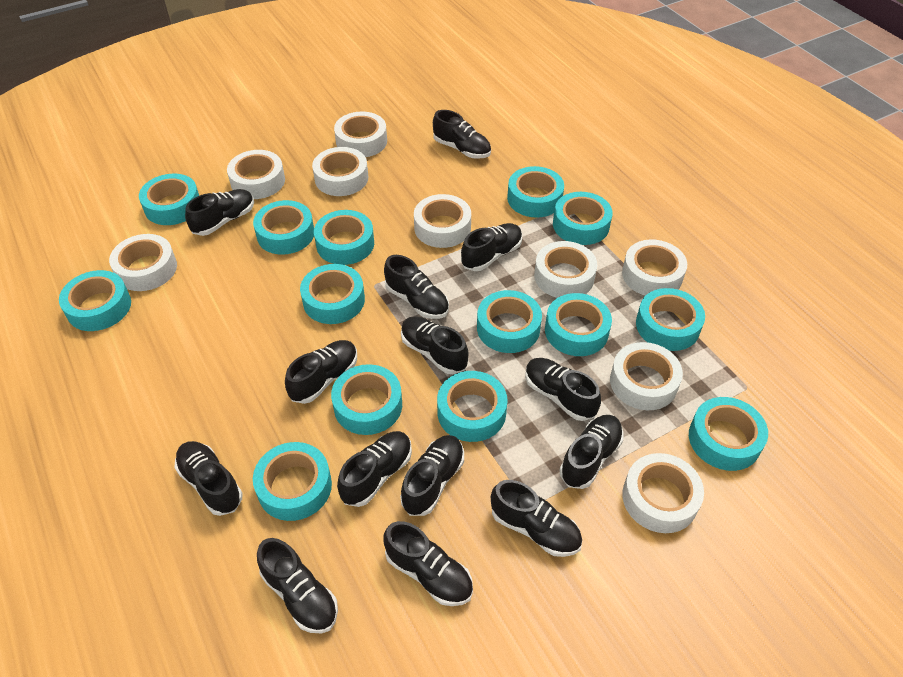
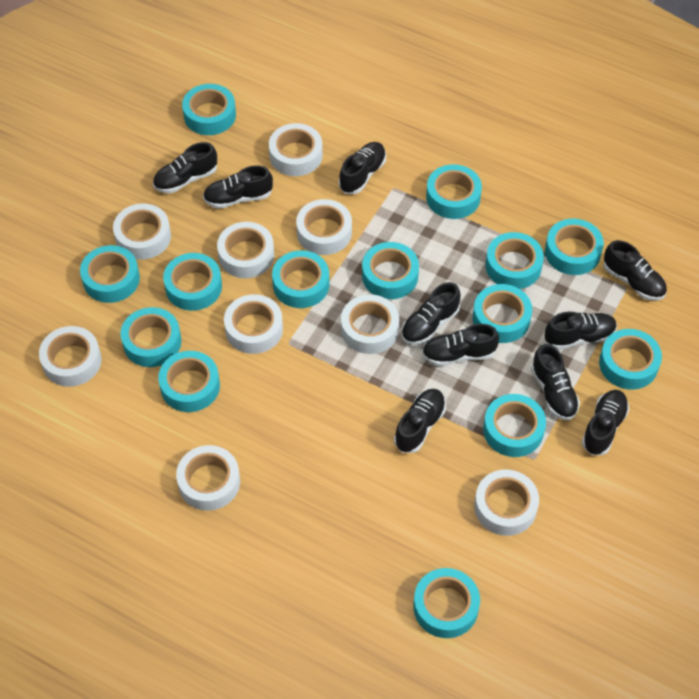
black shoe: 14 -> 10

